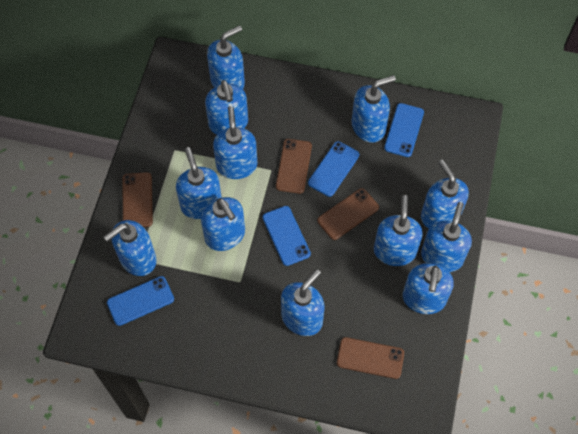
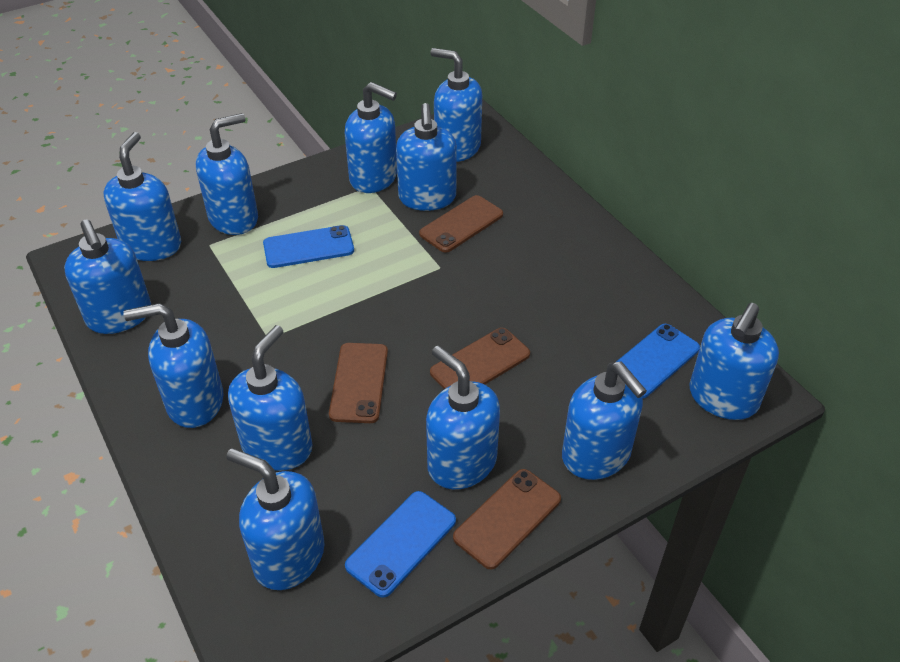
blue phone: 4 -> 3

